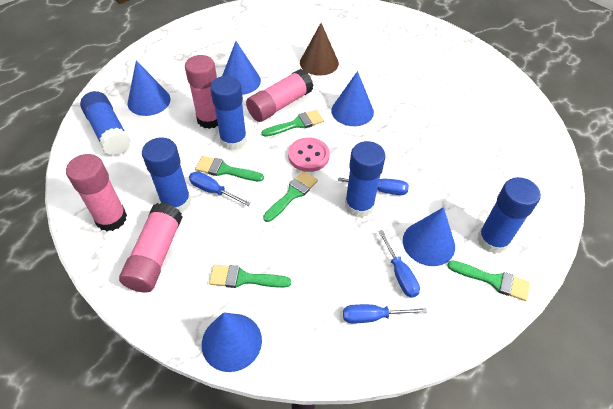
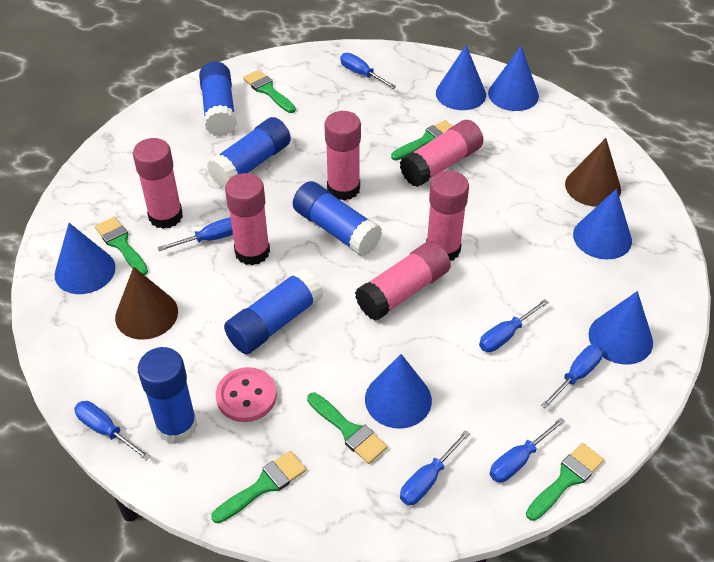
blue cone: 5 -> 6
blue screwdriver: 4 -> 7
brown cone: 1 -> 2
green brush: 5 -> 6
pink glue stick: 4 -> 6

